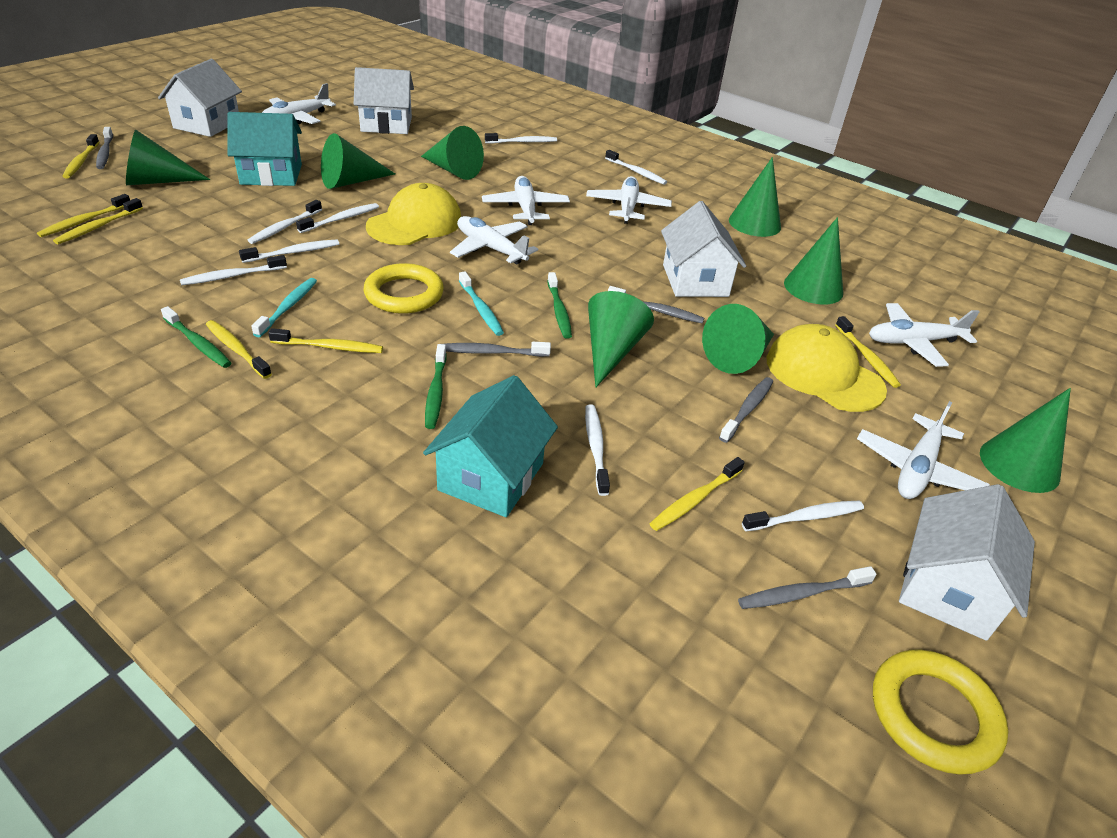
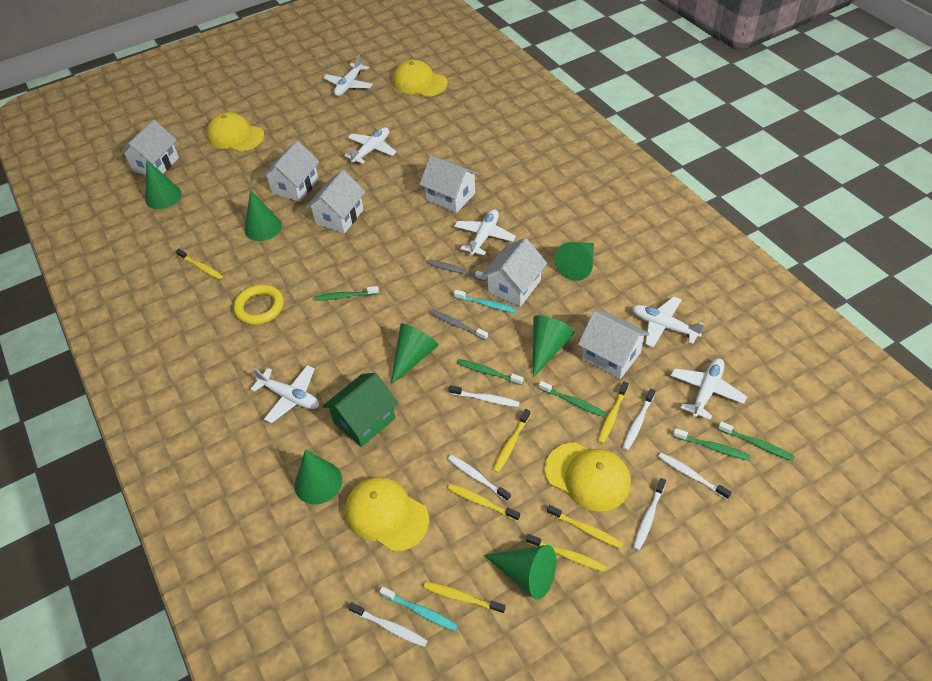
green cone: 8 -> 7
green house: 0 -> 1
green toothbrush: 3 -> 5
grey toothbrush: 5 -> 2
turquoise house: 2 -> 0
white house: 4 -> 6
white toothbrush: 8 -> 6
yellow cap: 2 -> 4
yellow ring: 2 -> 1

